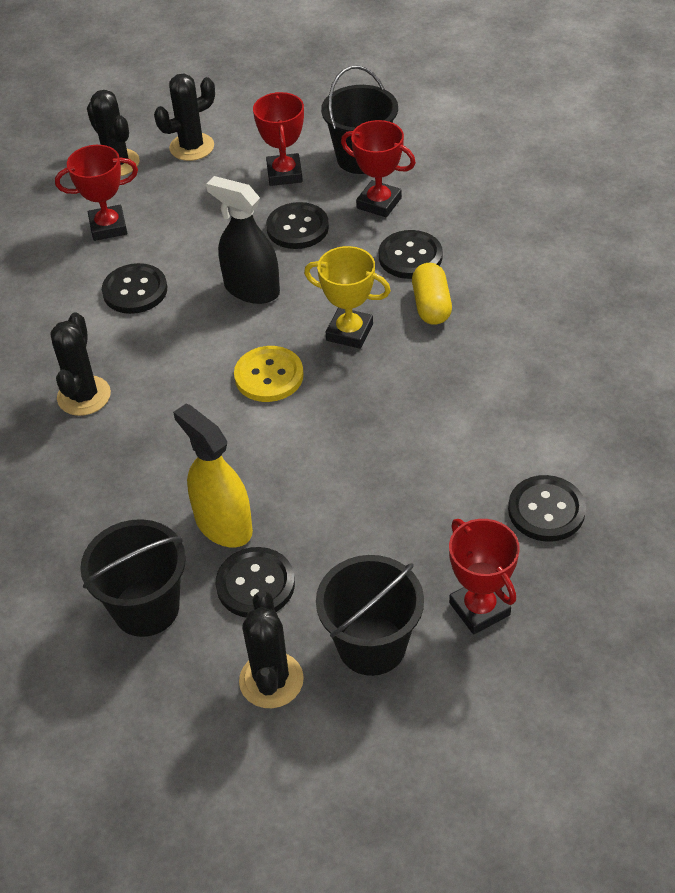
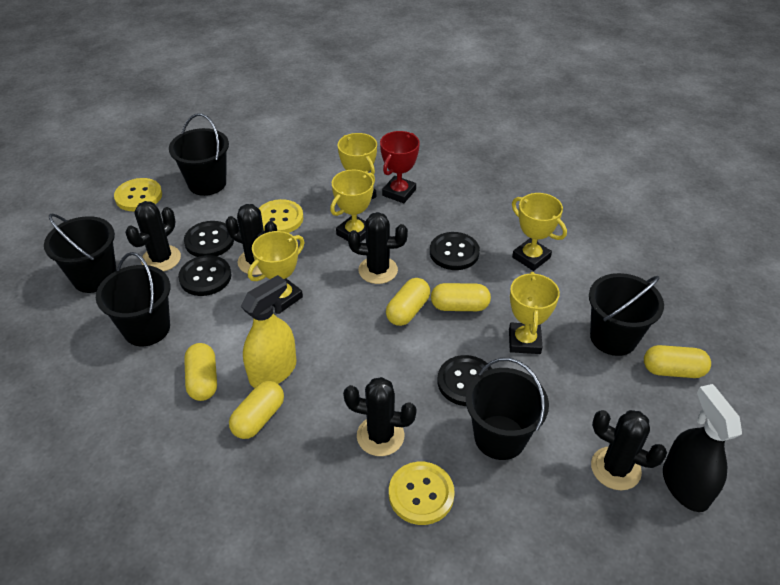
black bucket: 3 -> 5
black button: 5 -> 4
black cactus: 4 -> 5
red trophy: 4 -> 1
yellow button: 1 -> 3
yellow capsule: 1 -> 5
yellow trophy: 1 -> 5

